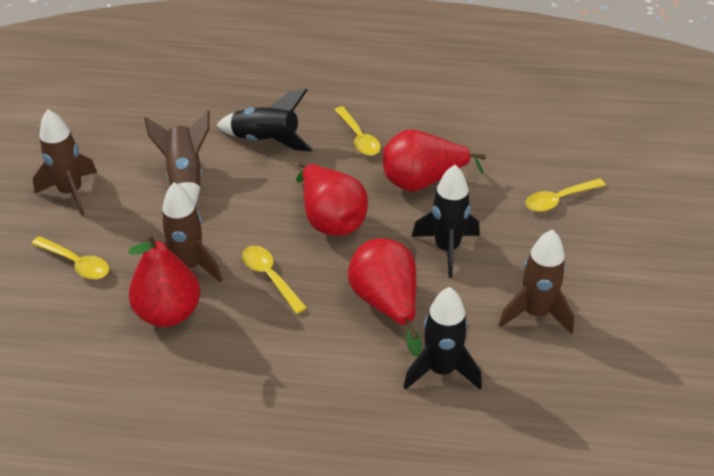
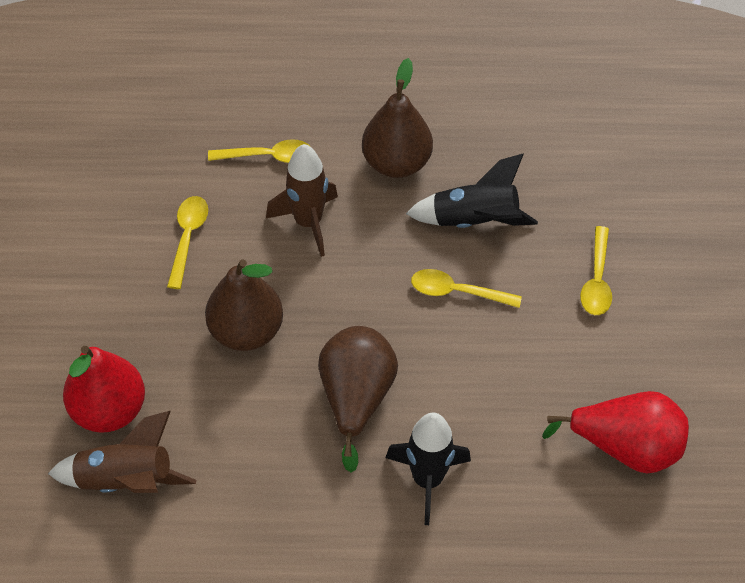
black rocket: 3 -> 2
brown pear: 0 -> 3
brown rocket: 4 -> 2
red pear: 4 -> 2

